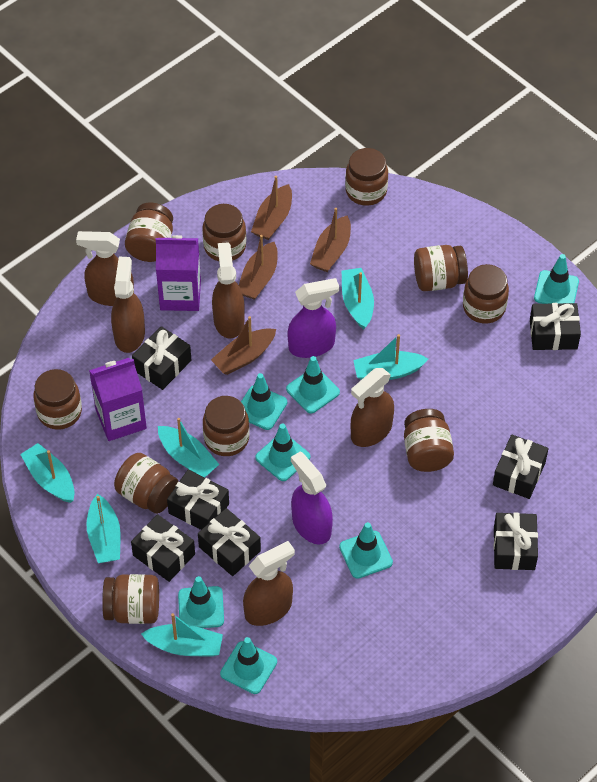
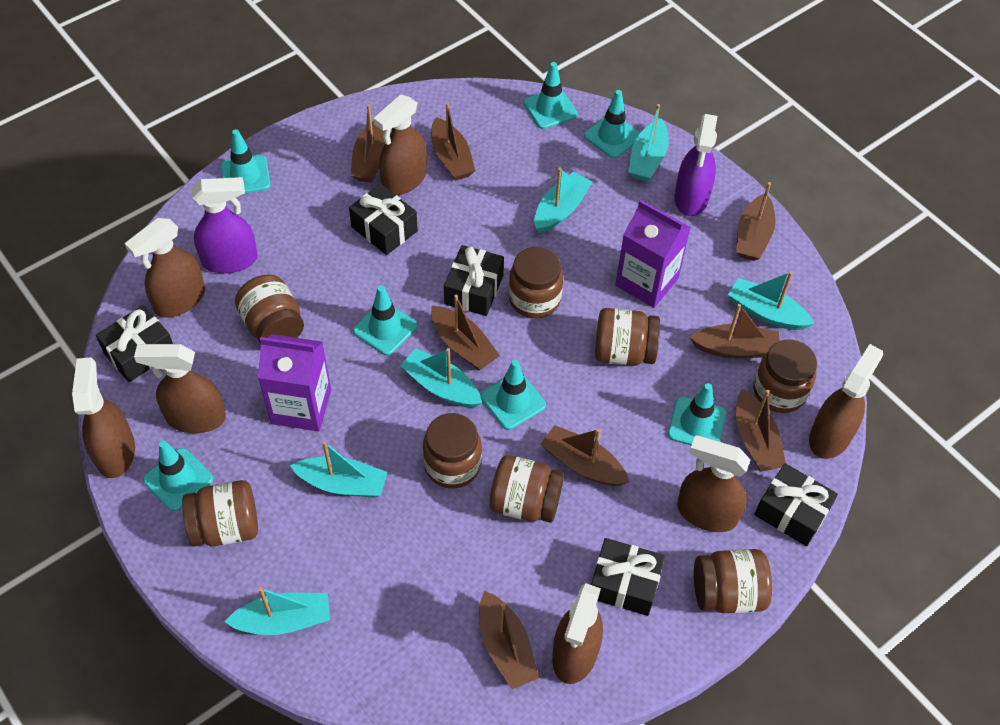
black gift: 7 -> 5
brown boat: 4 -> 8
brown jar: 10 -> 8
brown spray bottle: 5 -> 7

